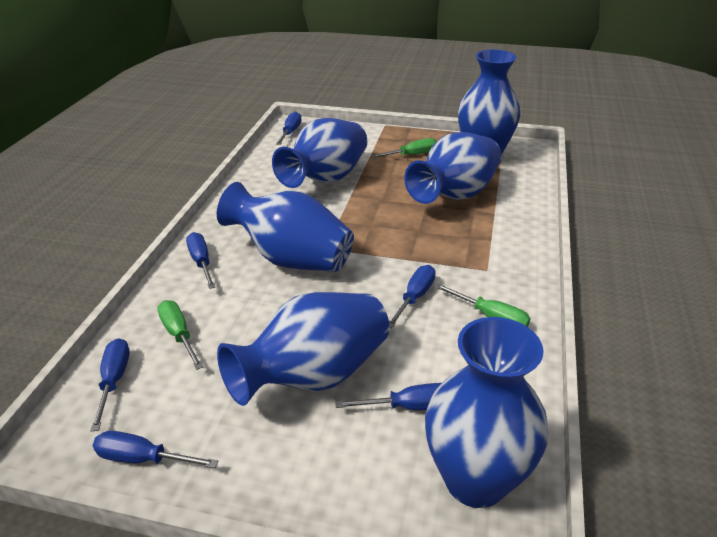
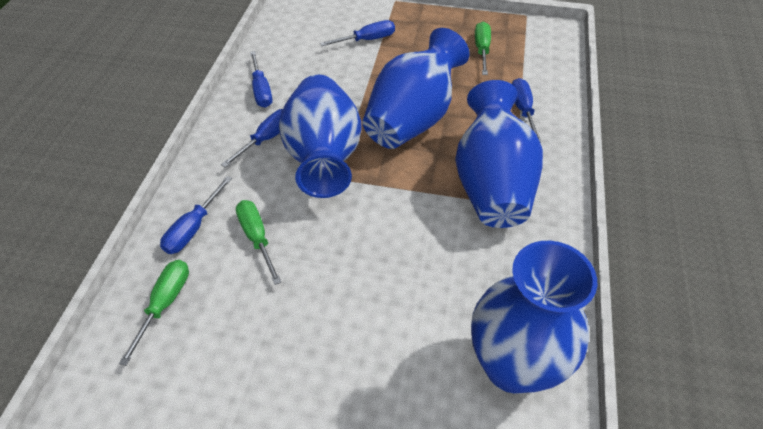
blue screwdriver: 6 -> 5
blue vase: 6 -> 4

